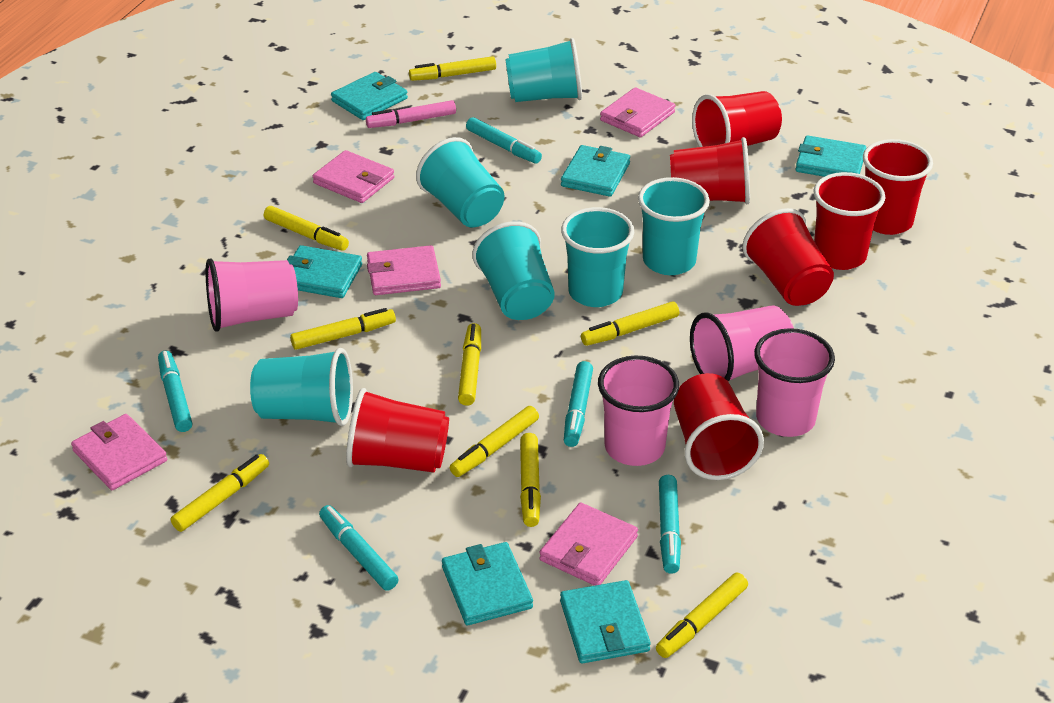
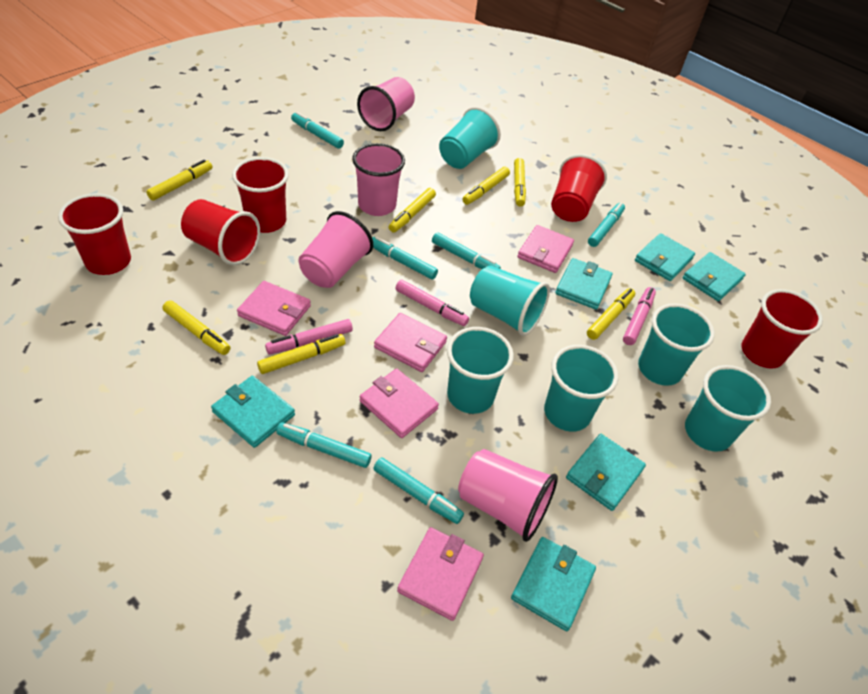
pink marker: 1 -> 3
red cup: 7 -> 5
turquoise marker: 5 -> 6
yellow marker: 9 -> 7

